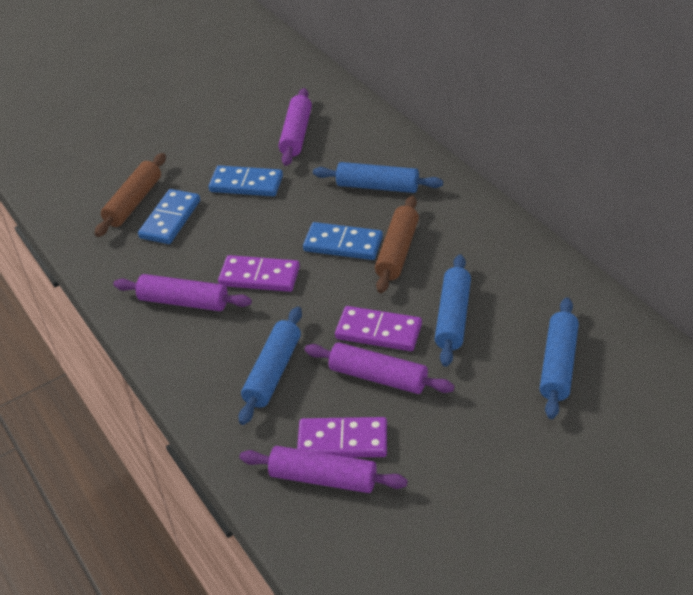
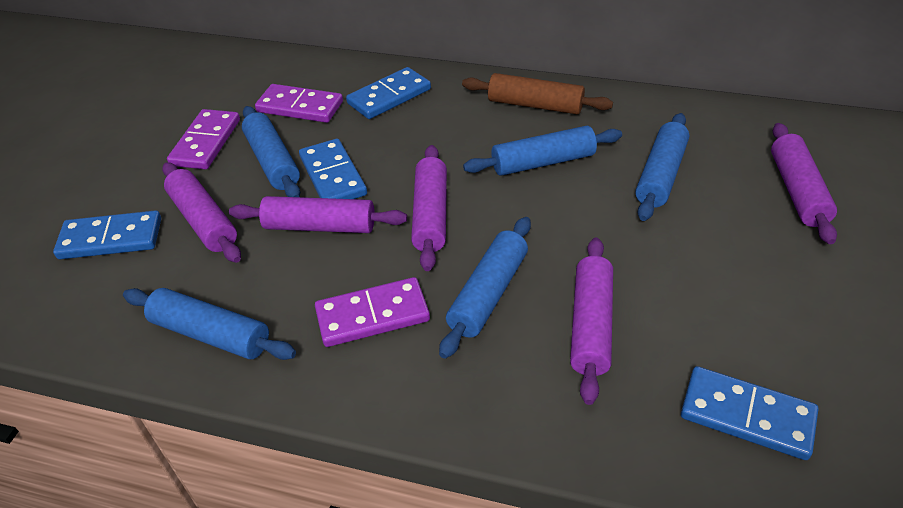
blue domino: 3 -> 4
blue rolling pin: 4 -> 5
brown rolling pin: 2 -> 1
purple rolling pin: 4 -> 5

